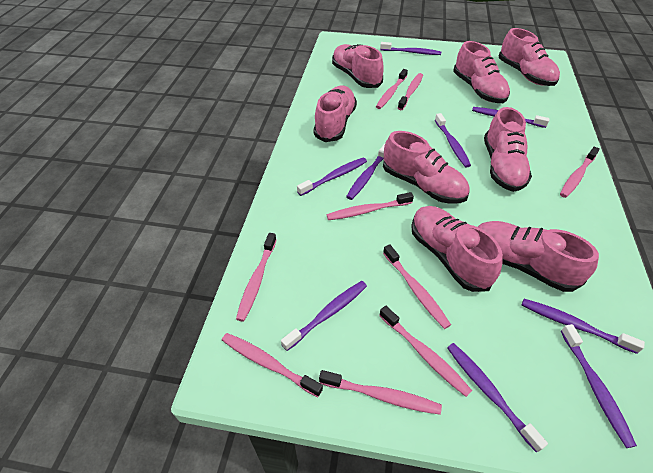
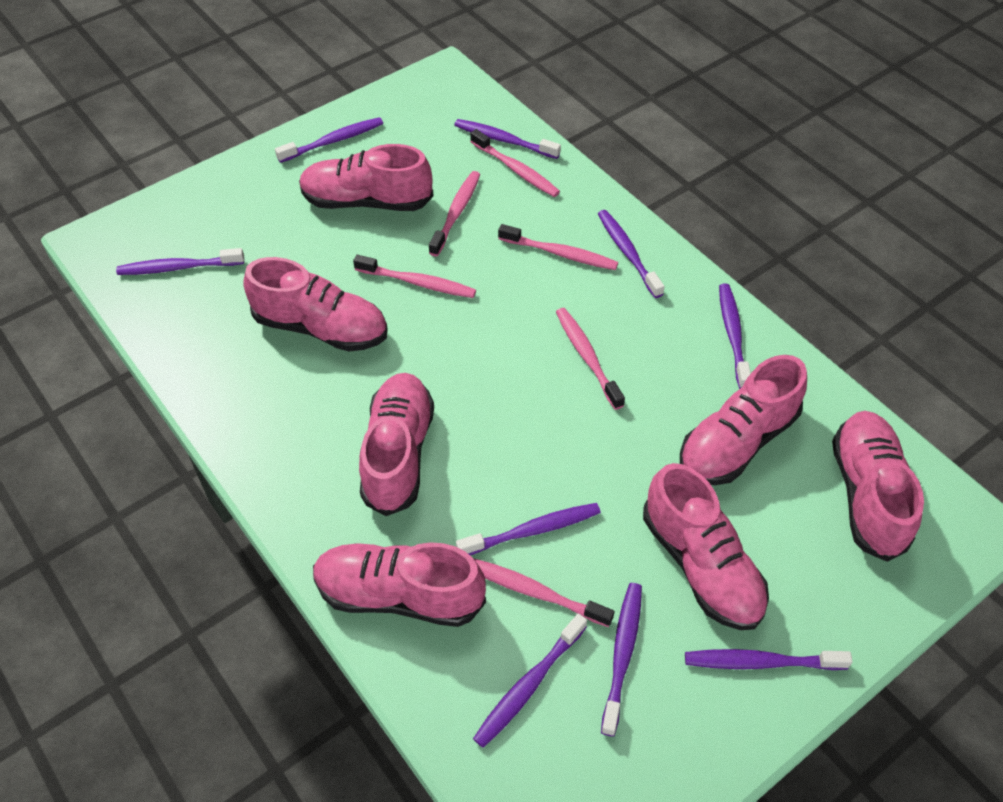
pink shoe: 8 -> 7
pink toothbrush: 9 -> 6

